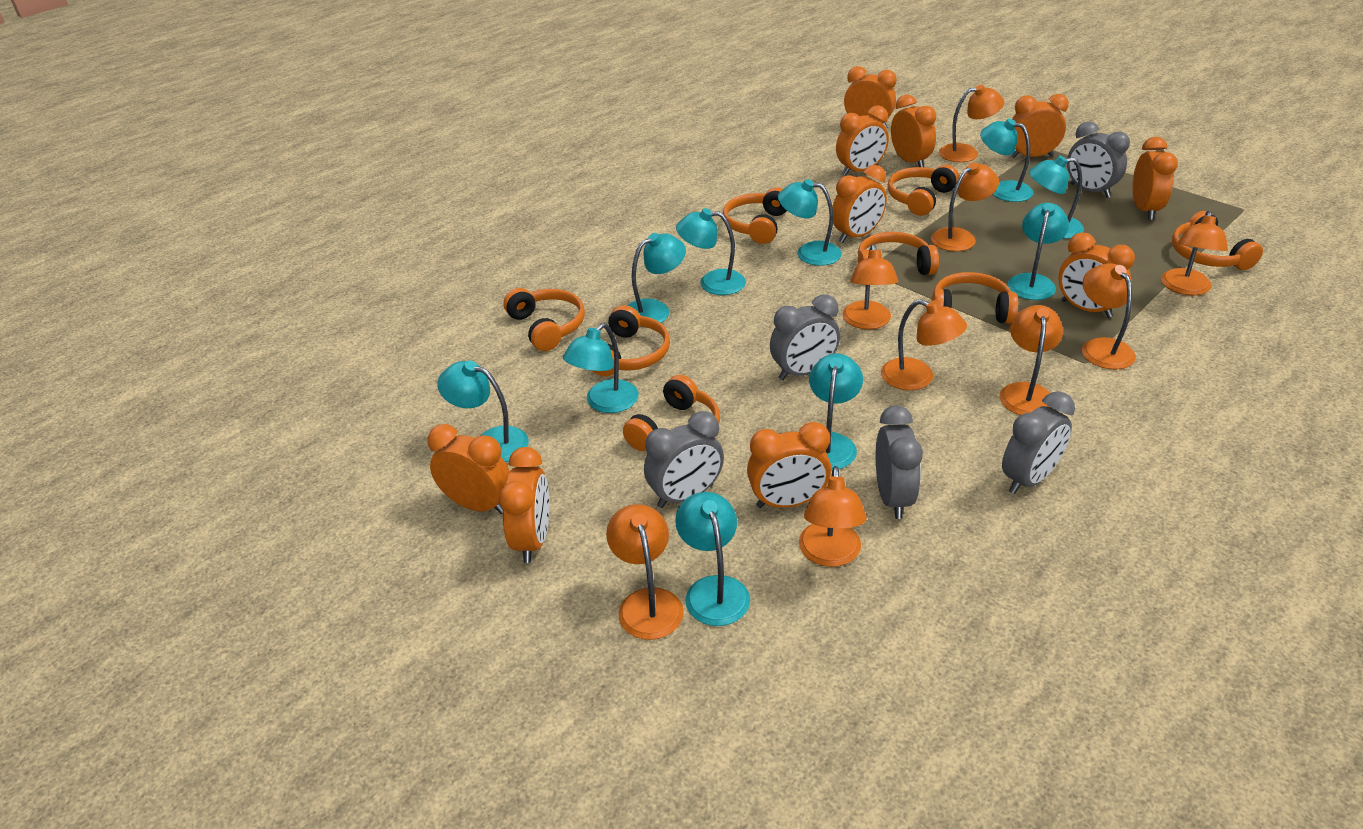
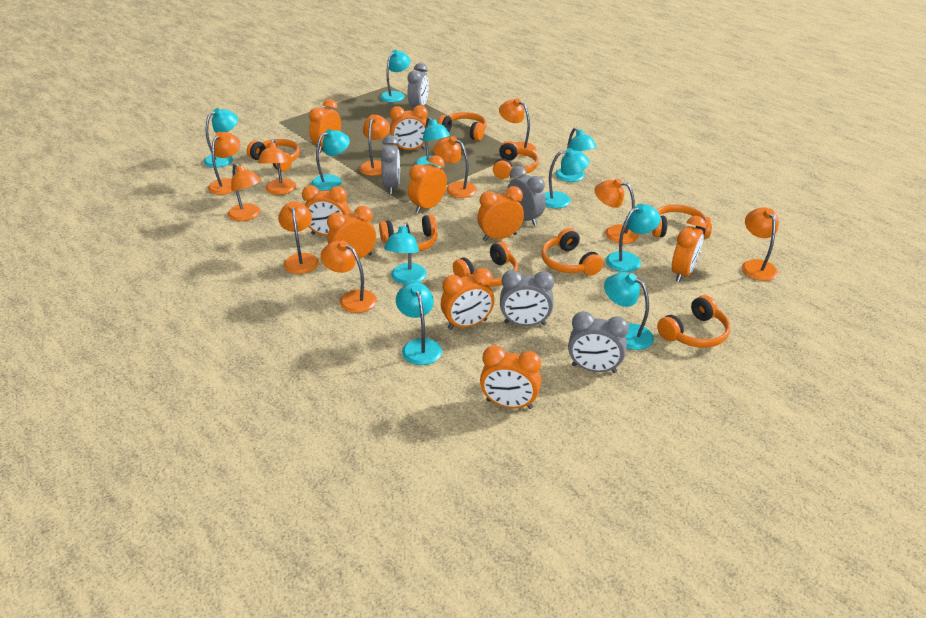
orange clock: 10 -> 9
orange lamp: 9 -> 10

